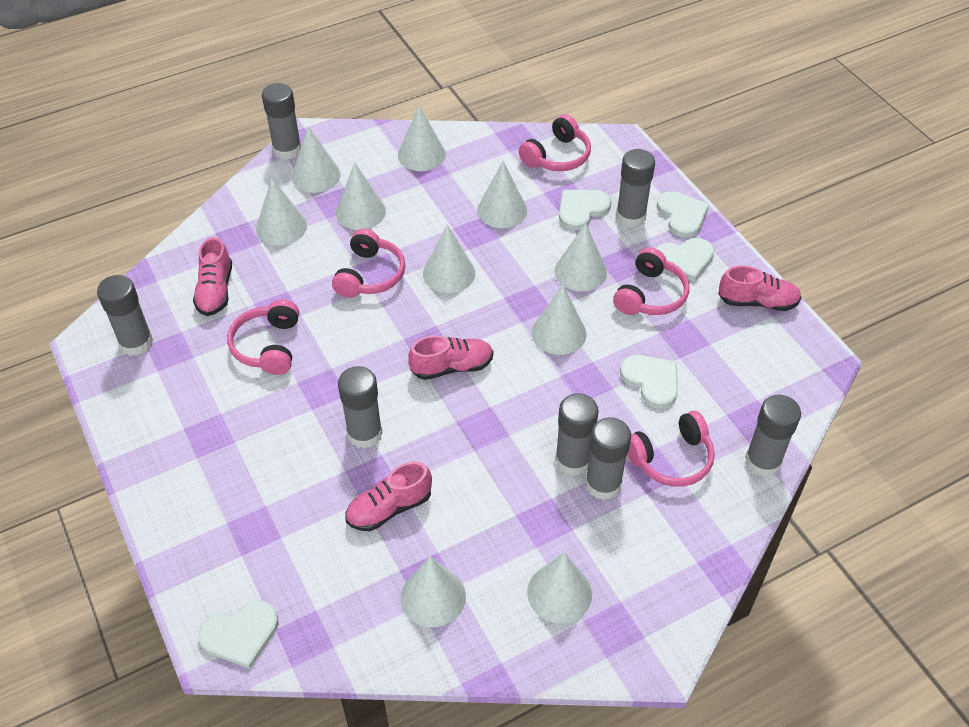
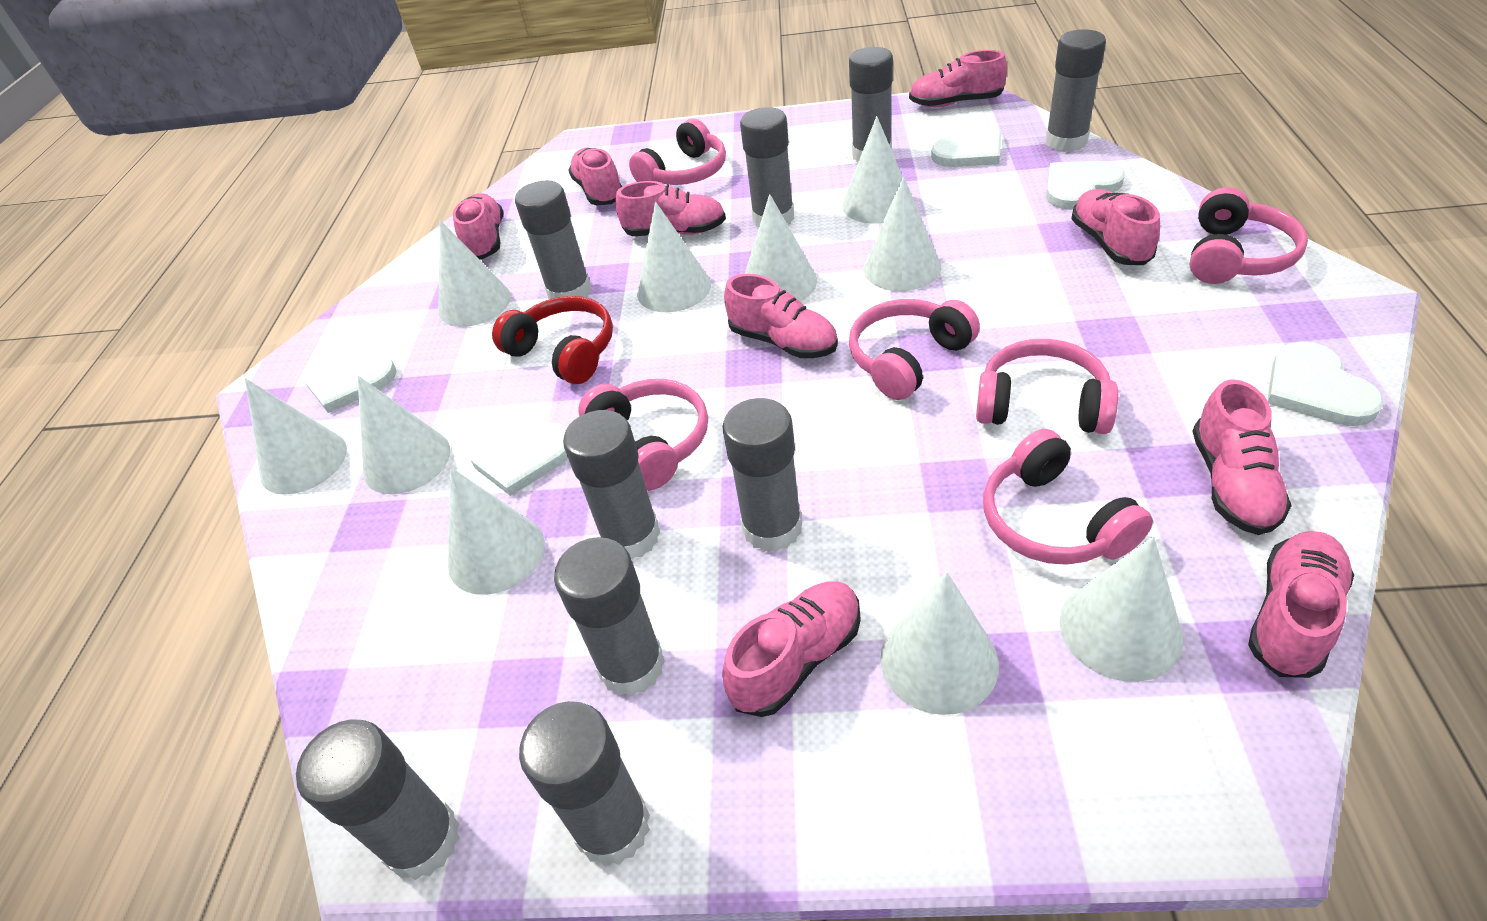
grey glue stick: 7 -> 9
pink headphones: 5 -> 6
pink shoe: 4 -> 9
red headphones: 0 -> 1

